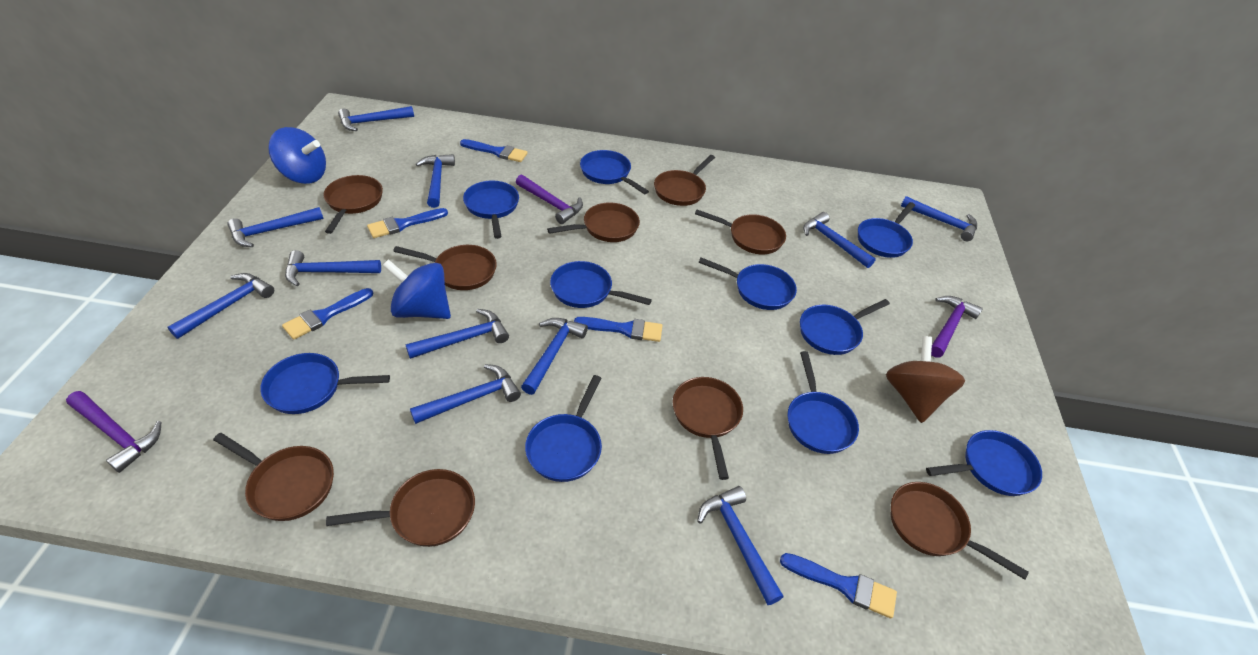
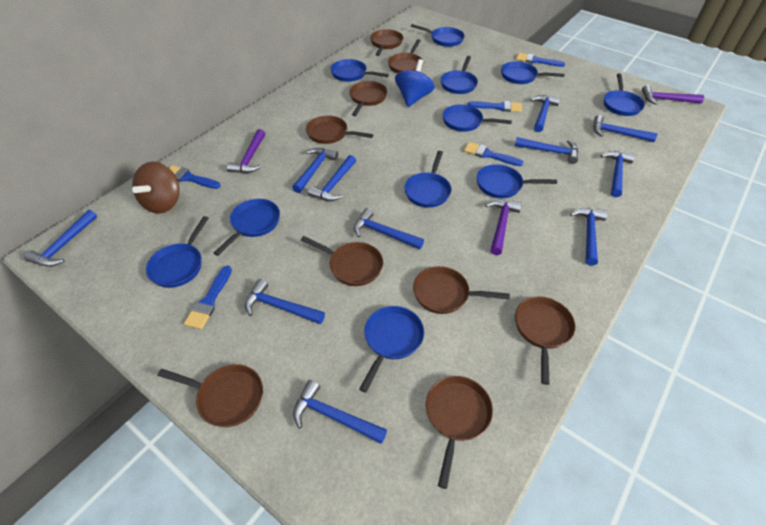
blue pan: 10 -> 11
blue spinning top: 2 -> 1

